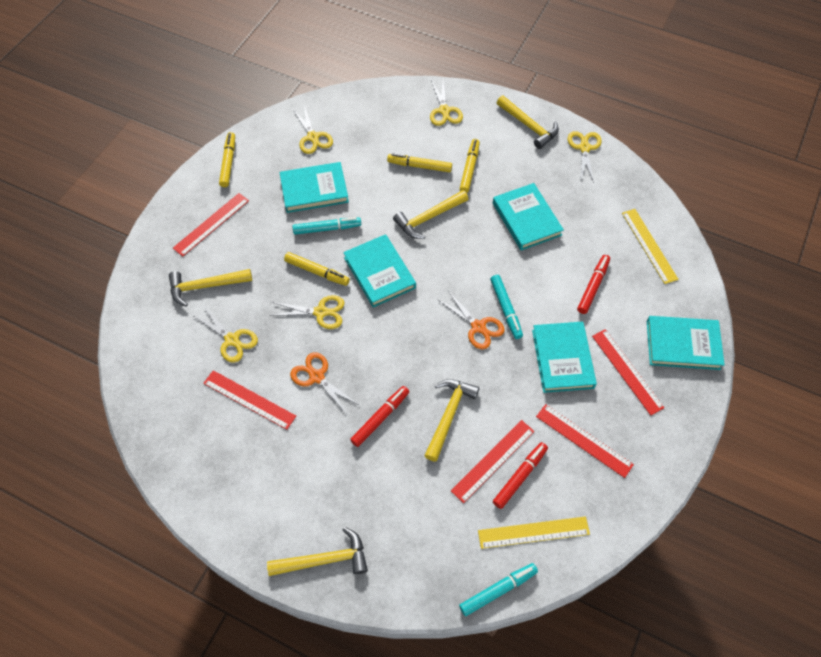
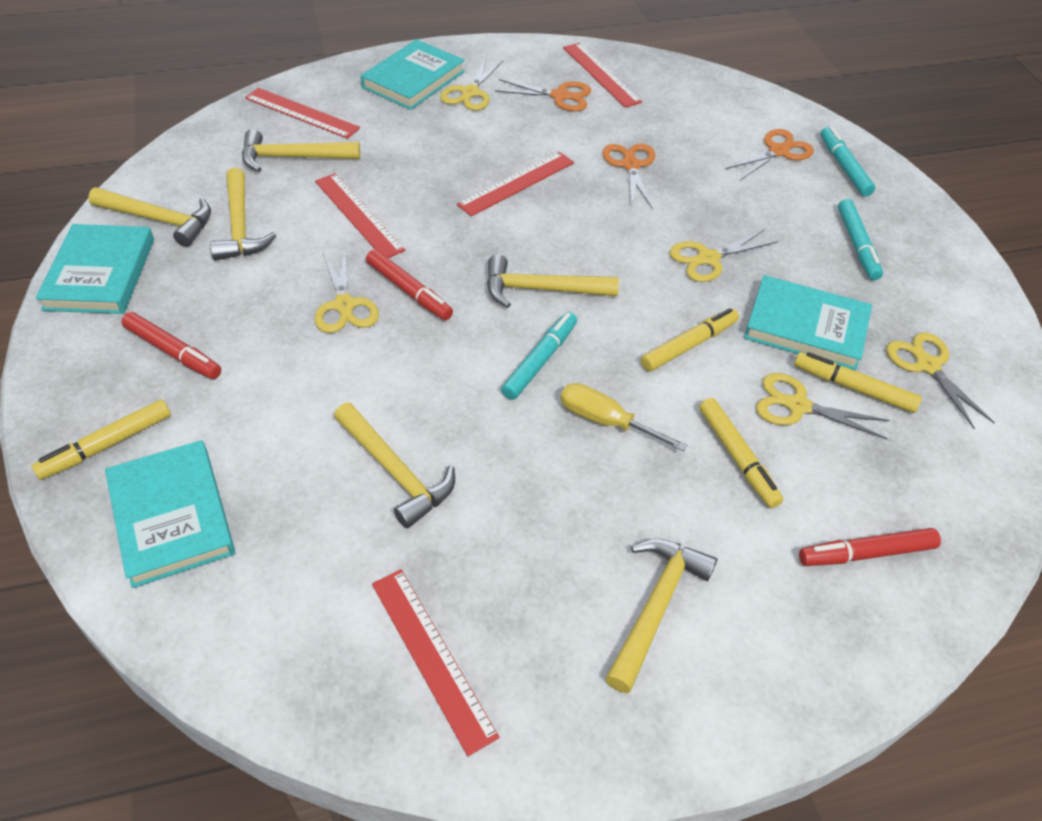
orange scissors: 2 -> 3
turquoise book: 5 -> 4
yellow hammer: 5 -> 6
yellow ruler: 2 -> 0
yellow screwdriver: 0 -> 1

